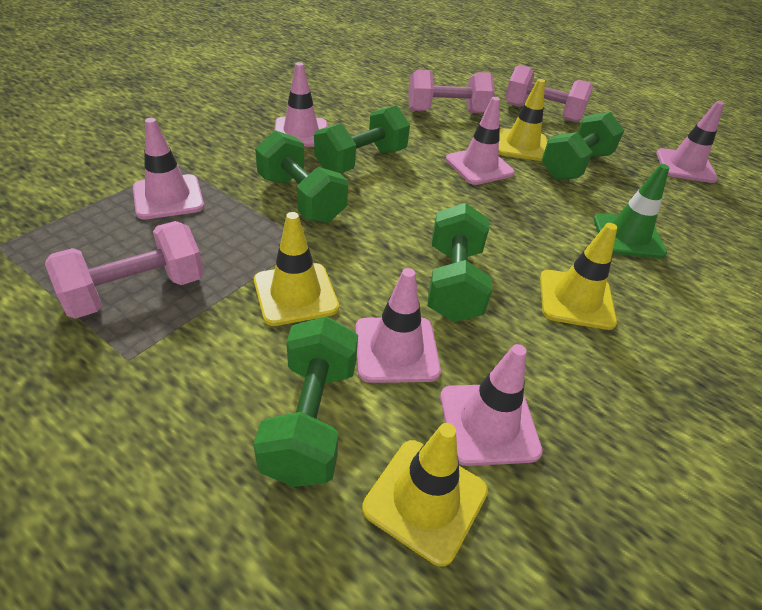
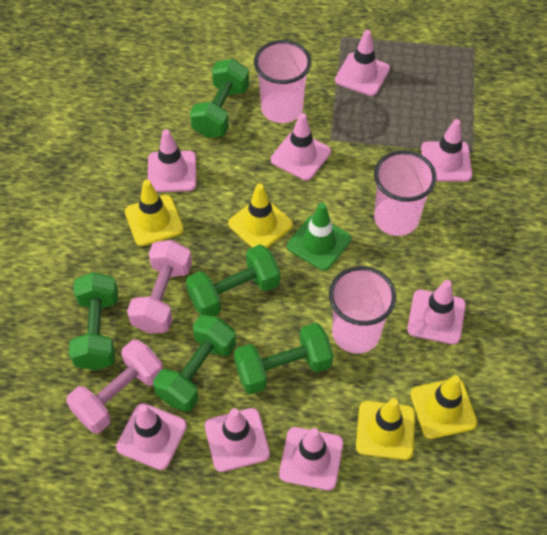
pink cup: 0 -> 3
pink dumbbell: 3 -> 2
pink traffic cone: 6 -> 8

